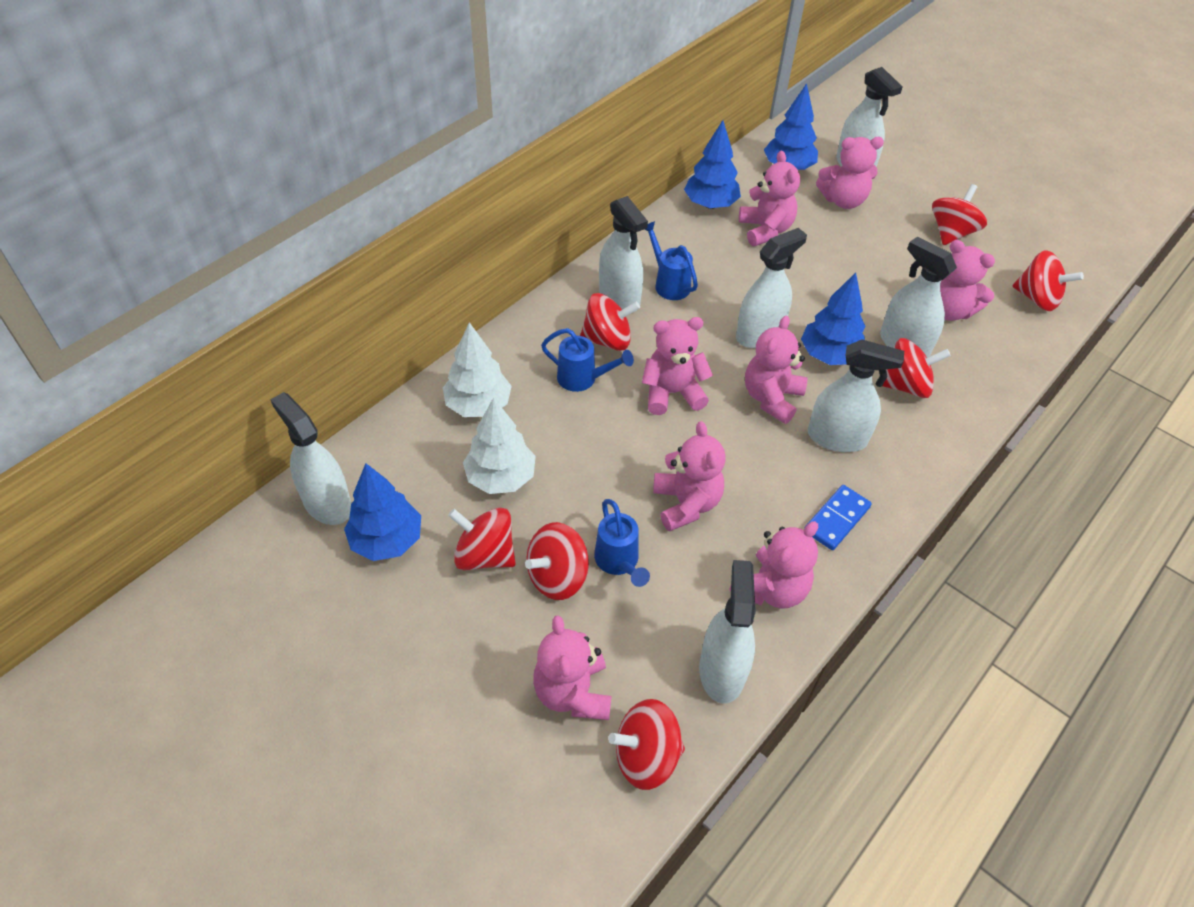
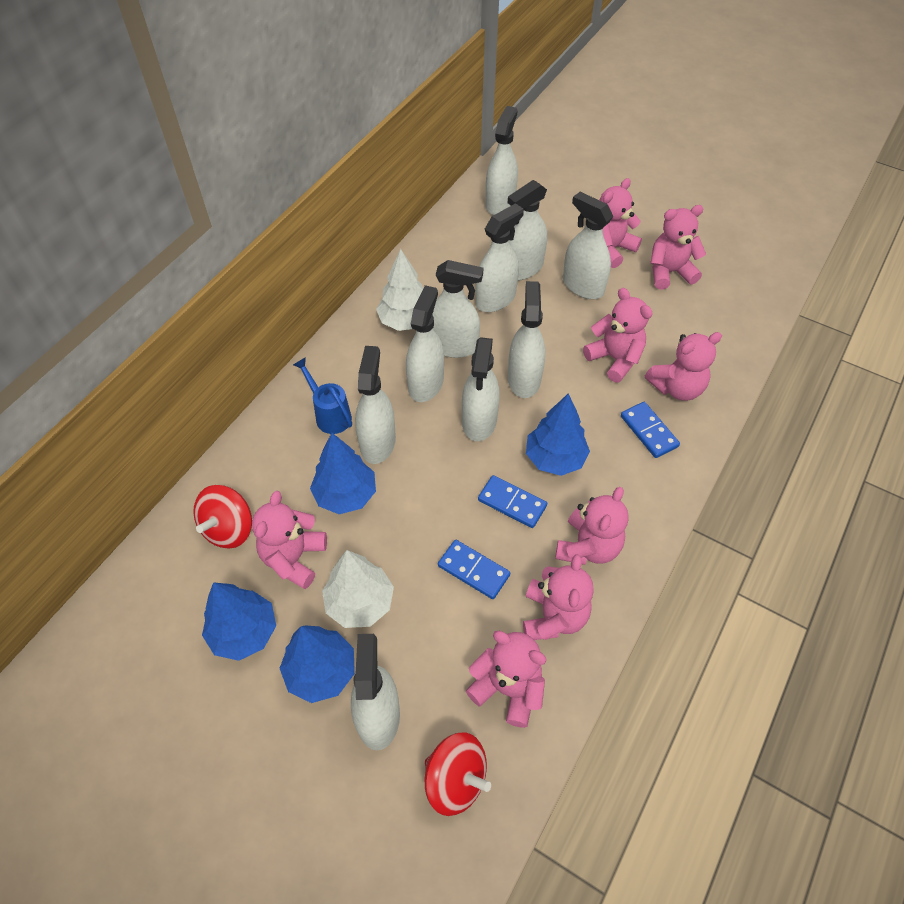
blue domino: 1 -> 3
blue watering can: 3 -> 1
red spinning top: 7 -> 2
white spray bottle: 7 -> 10

